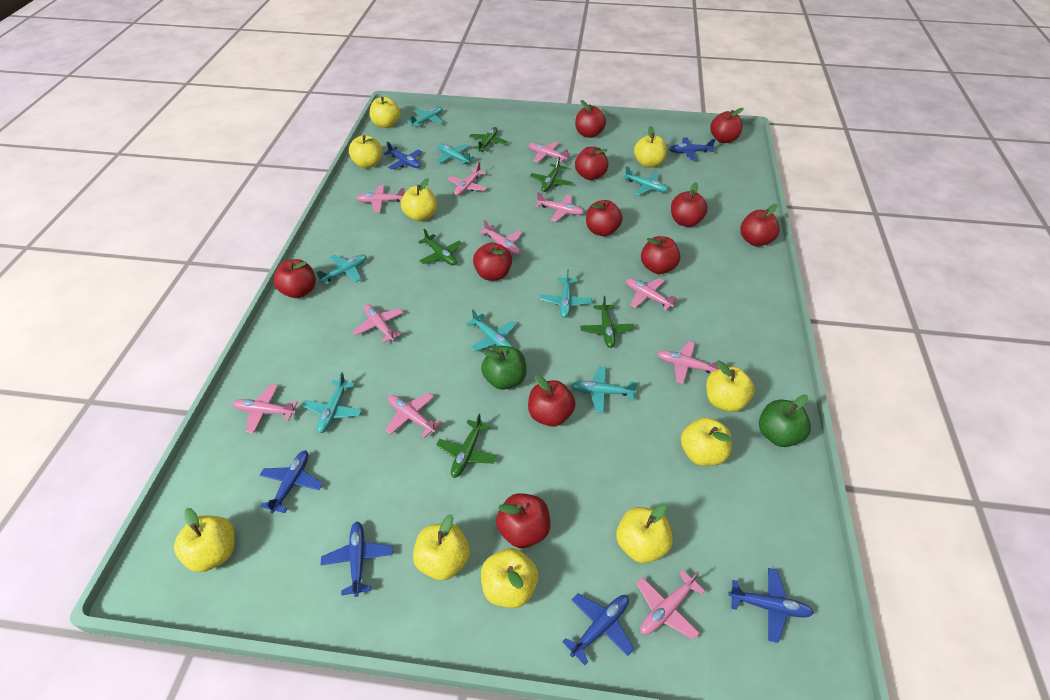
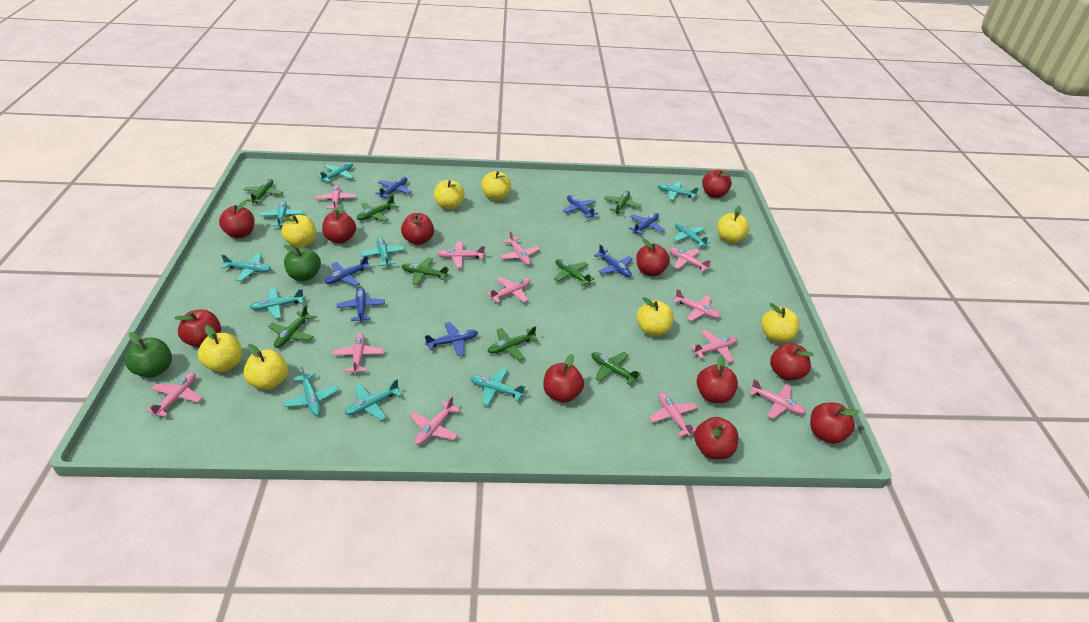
blue plane: 6 -> 7
green plane: 5 -> 8
pink plane: 11 -> 12
turquoise plane: 8 -> 10
yellow apple: 10 -> 8

